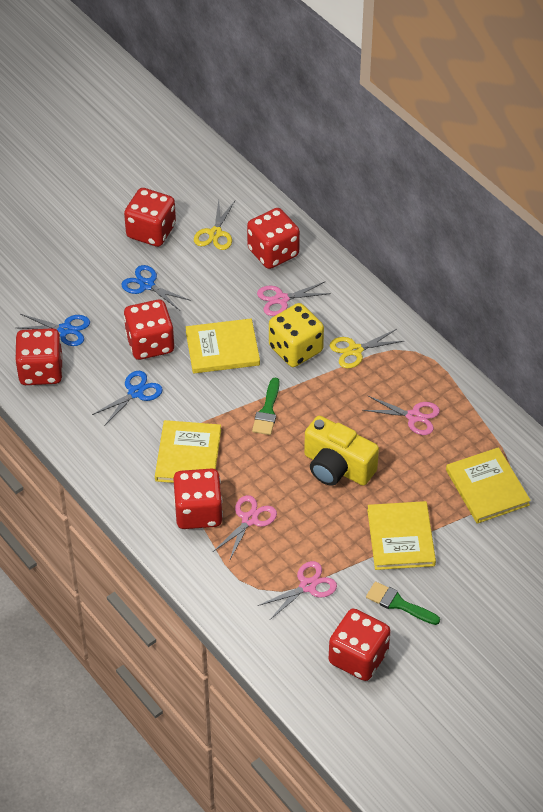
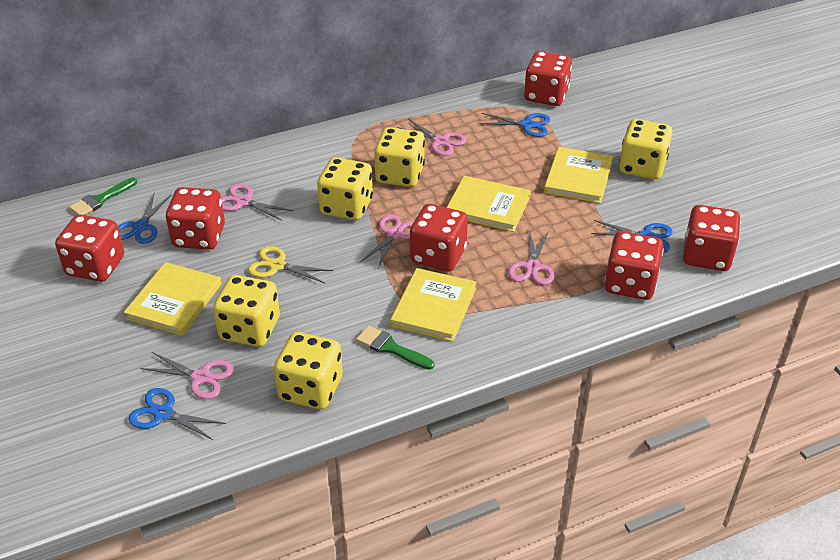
blue scissors: 3 -> 4
pink scissors: 4 -> 5
yellow camera: 1 -> 0
yellow dice: 1 -> 5
yellow scissors: 2 -> 1

